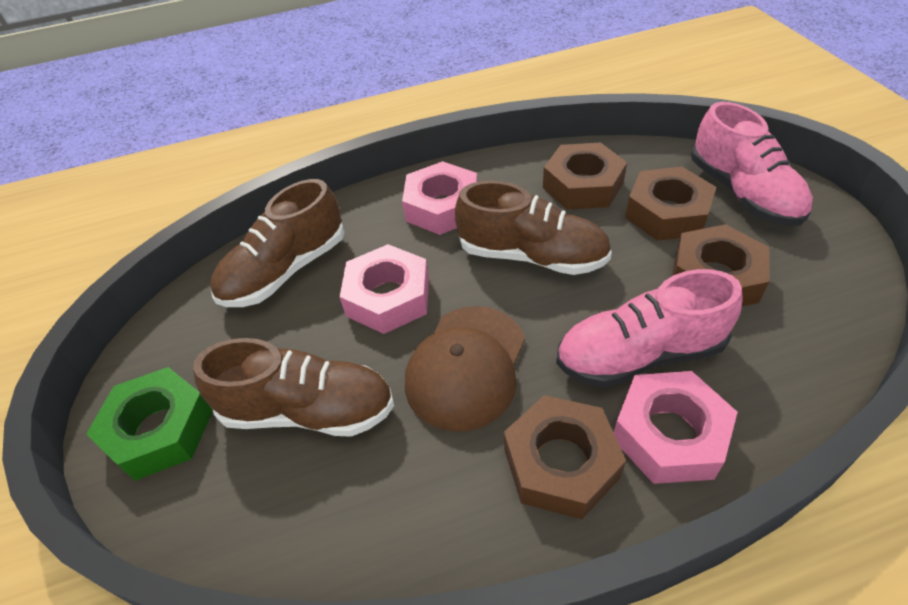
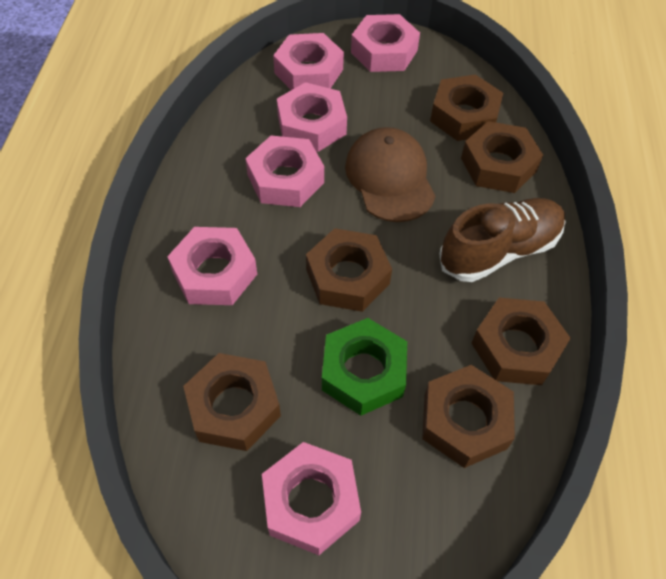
brown nut: 4 -> 6
brown shoe: 3 -> 1
pink nut: 3 -> 6
pink shoe: 2 -> 0

